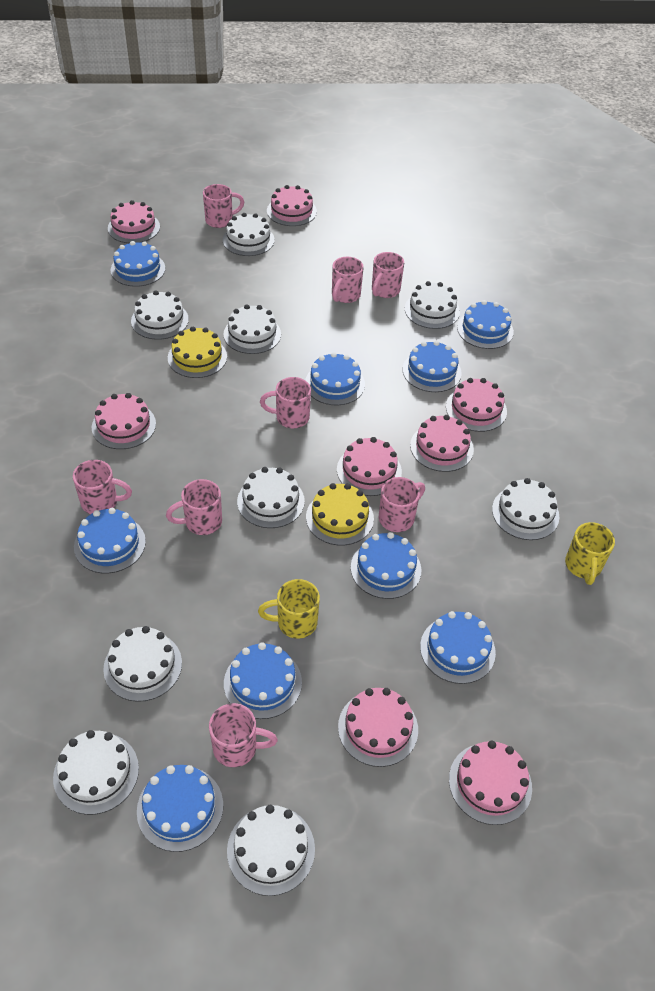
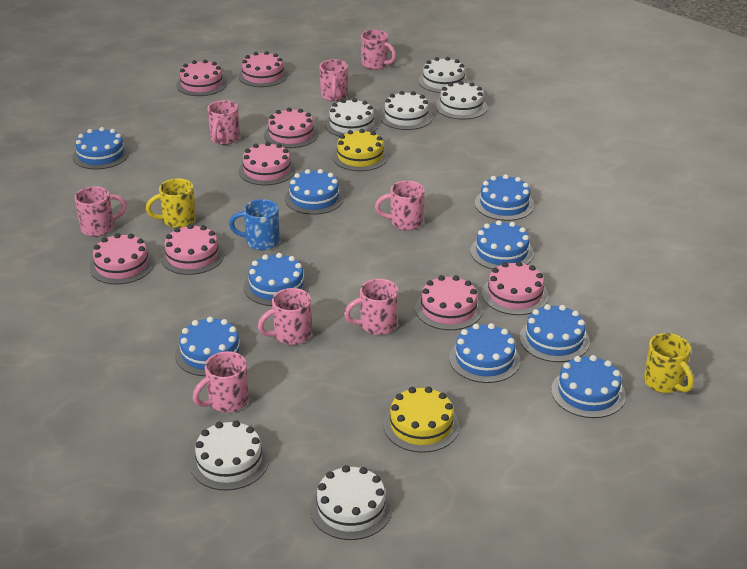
blue mug: 0 -> 1
white cake: 9 -> 6

